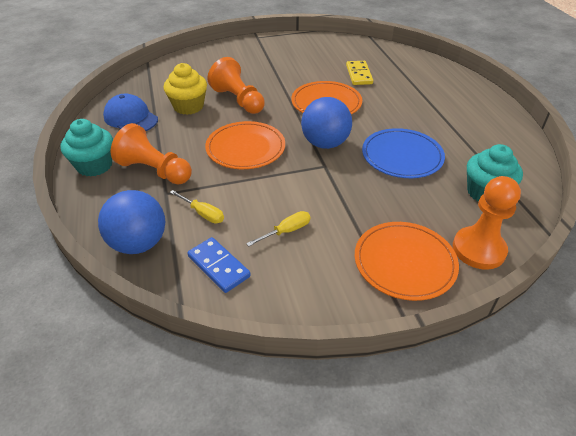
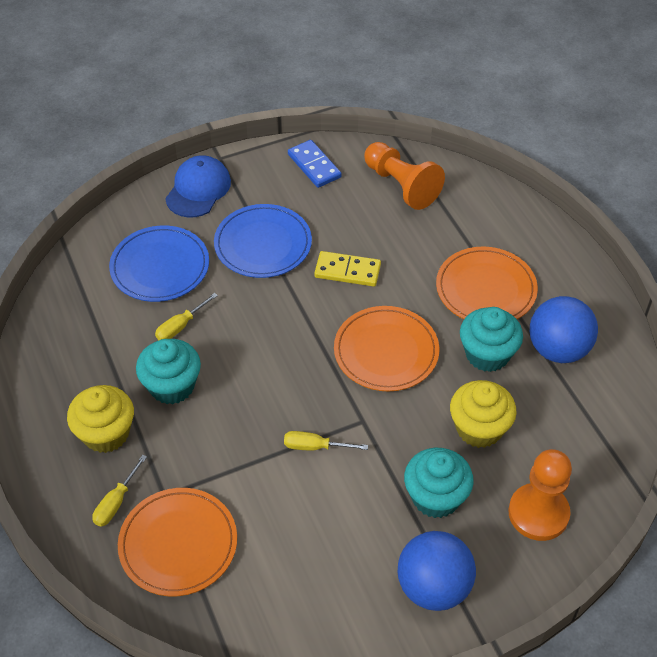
blue plate: 1 -> 2
orange pawn: 3 -> 2
turquoise cupcake: 2 -> 3
yellow cupcake: 1 -> 2
yellow screwdriver: 2 -> 3

